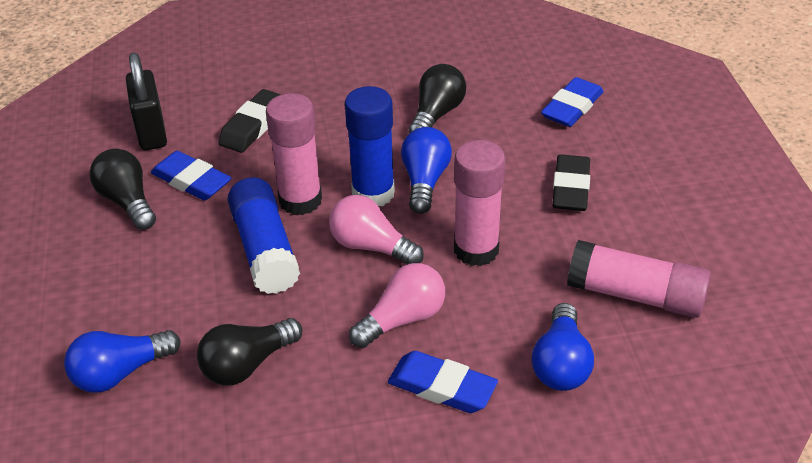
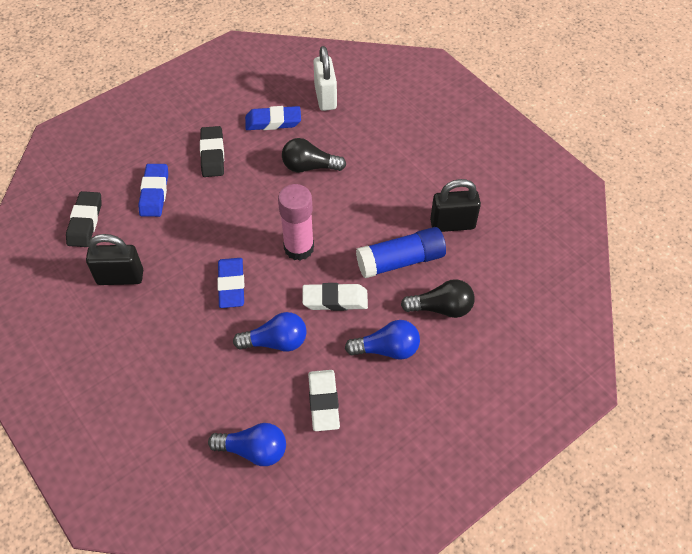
black light bulb: 3 -> 2
black padlock: 1 -> 2
blue glue stick: 2 -> 1
pink glue stick: 3 -> 1
pink light bulb: 2 -> 0
white eraser: 0 -> 2
white padlock: 0 -> 1

